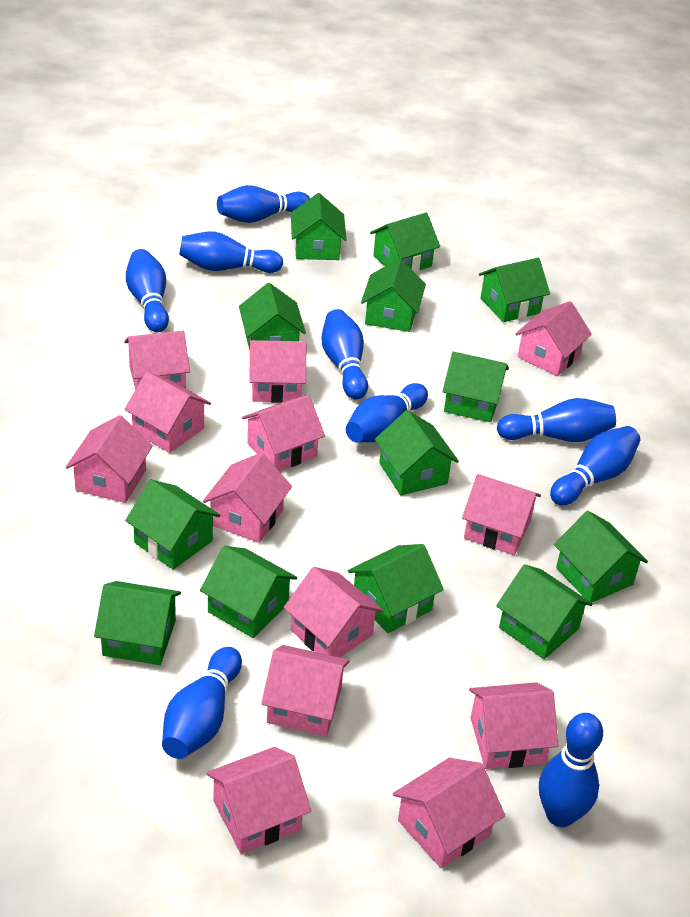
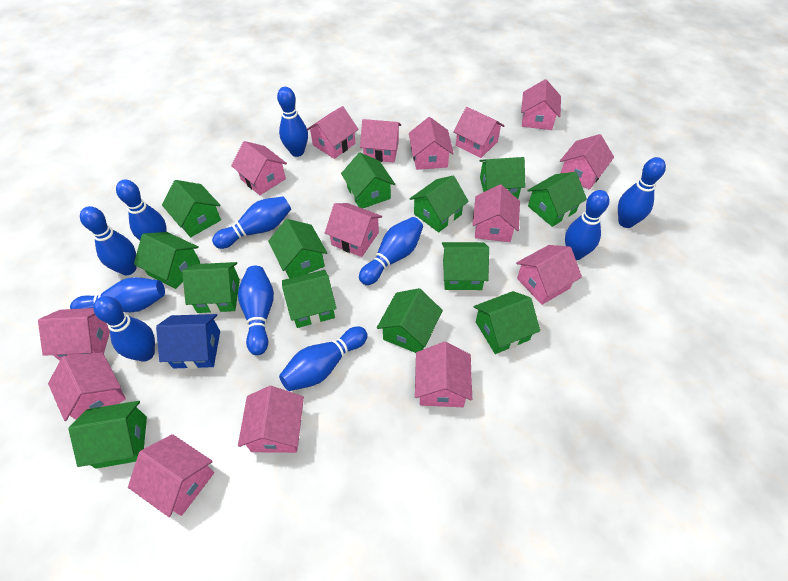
blue bowling pin: 9 -> 11
blue house: 0 -> 1
pink house: 13 -> 15

